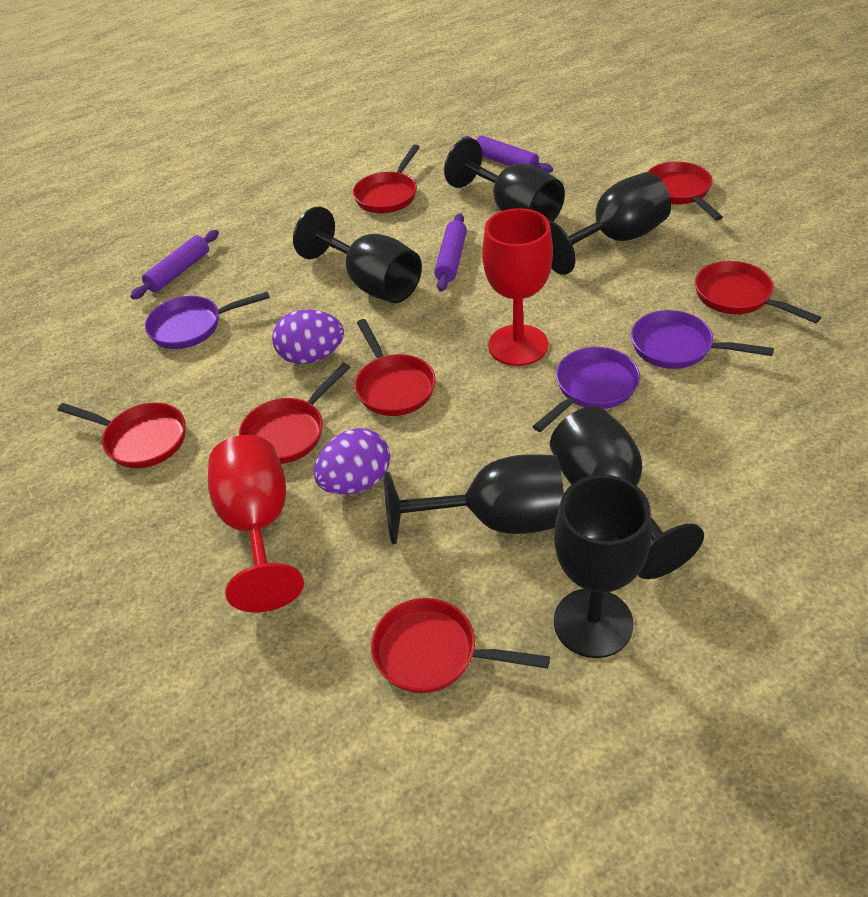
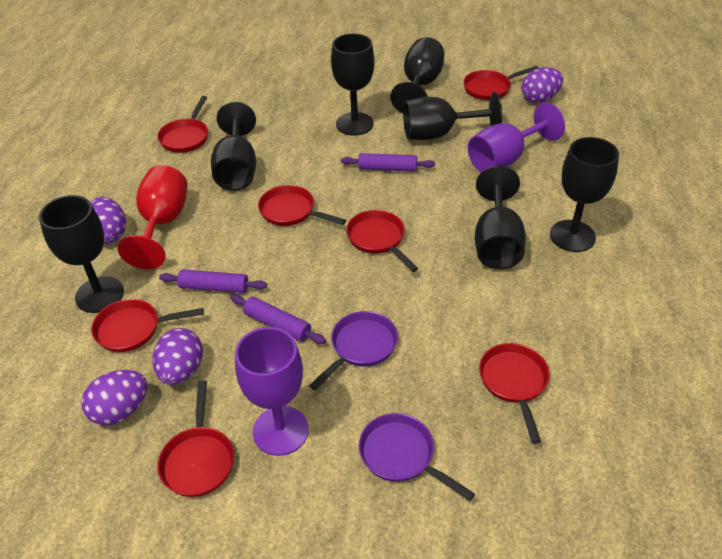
black goblet: 6 -> 7
purple egg: 2 -> 4
purple goblet: 0 -> 2
purple pan: 3 -> 2
red goblet: 2 -> 1

